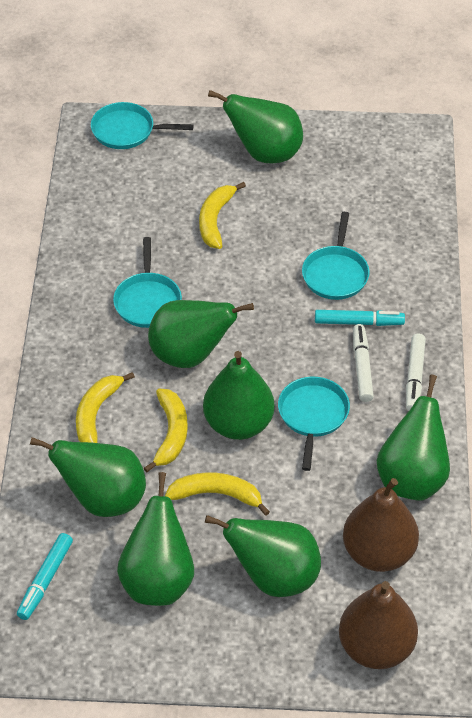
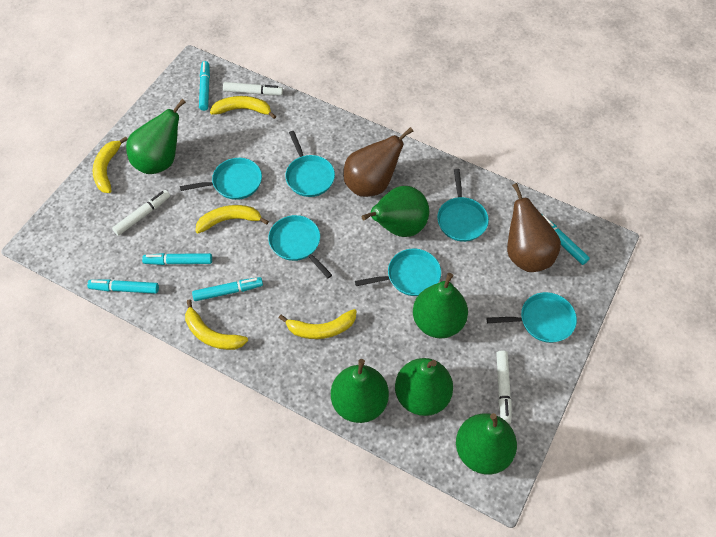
green pear: 7 -> 6
turquoise marker: 2 -> 5
turquoise pan: 4 -> 6
white marker: 2 -> 3
yellow banana: 4 -> 5

